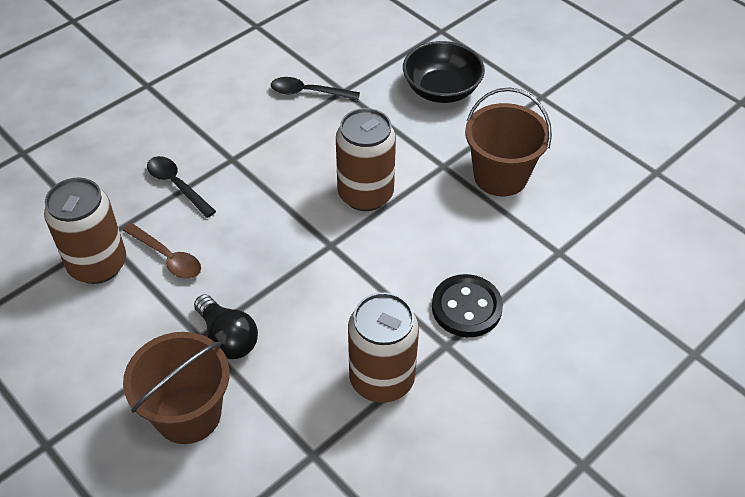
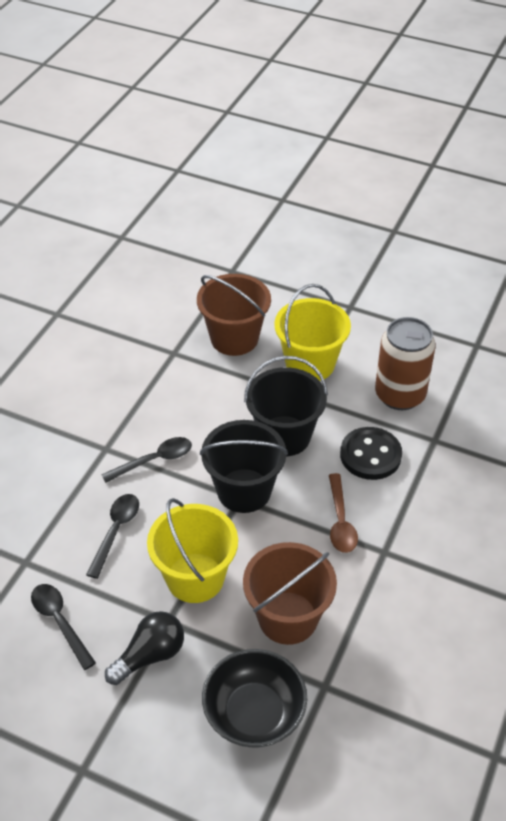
black bucket: 0 -> 2
black spoon: 2 -> 3
brown can: 3 -> 1
yellow bucket: 0 -> 2

